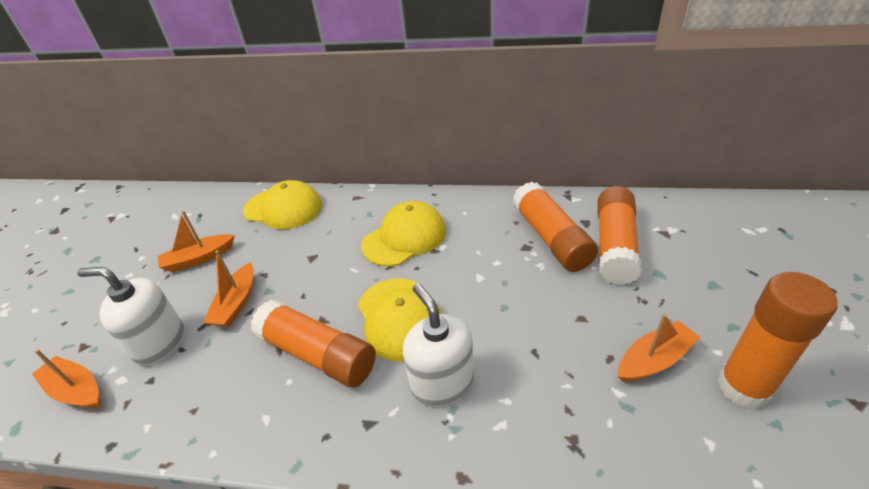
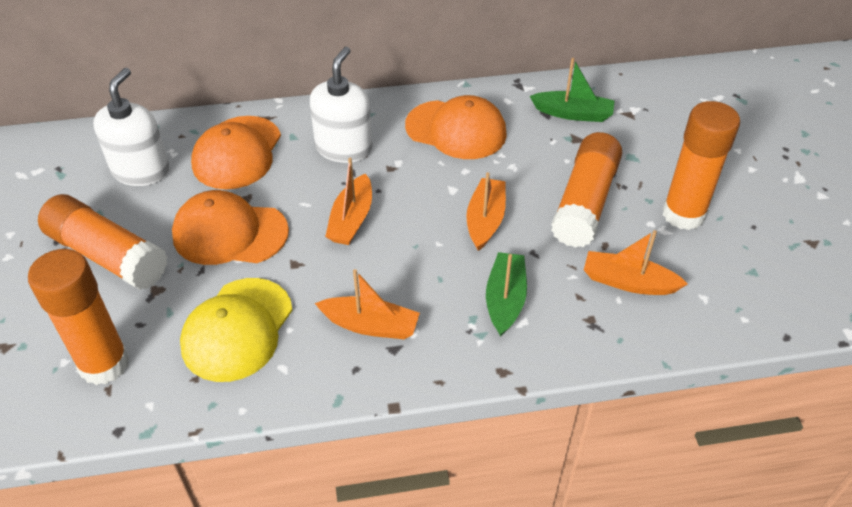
green boat: 0 -> 2
orange cap: 0 -> 3
yellow cap: 3 -> 1

